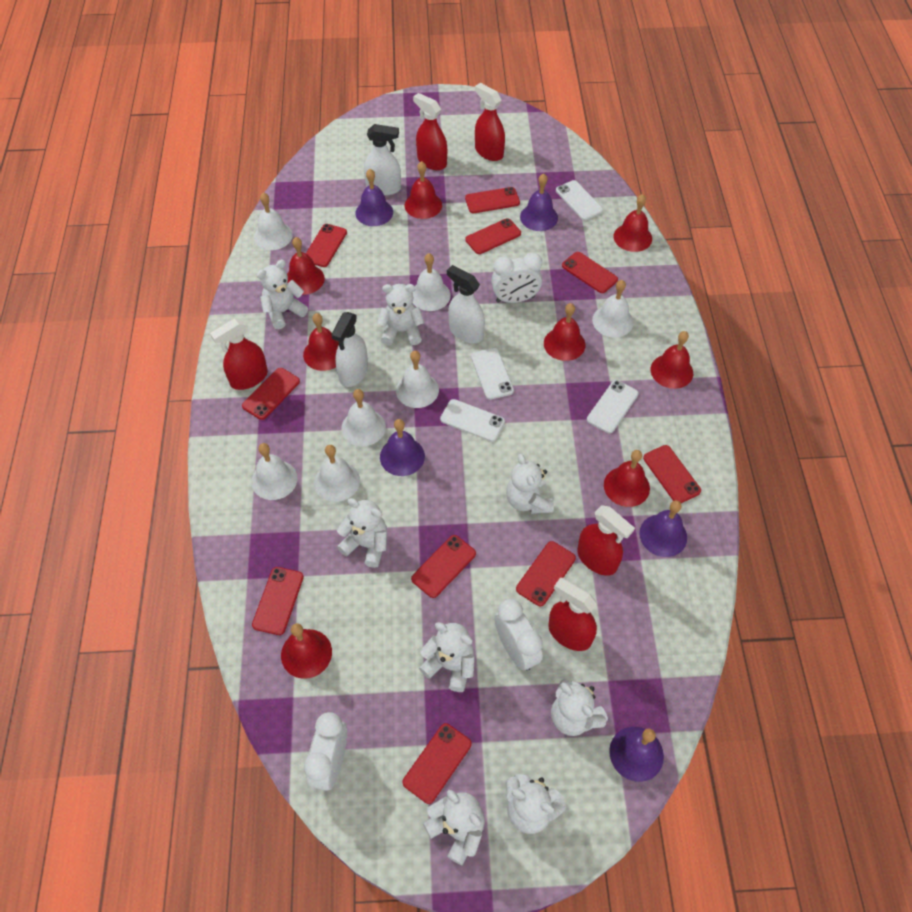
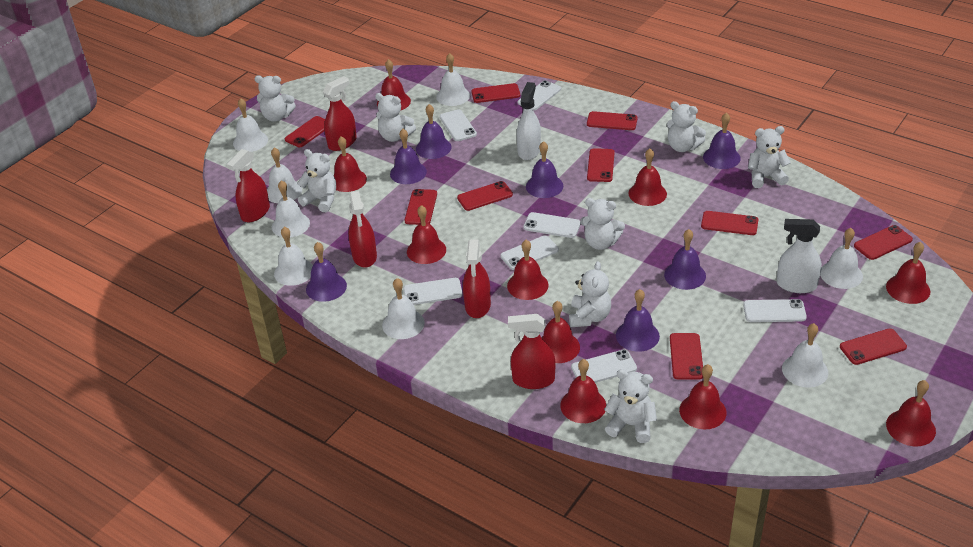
purple bell: 5 -> 7
red bell: 8 -> 10
white bell: 7 -> 8
white clock: 3 -> 0
white phone: 4 -> 7
white spray bottle: 3 -> 2

